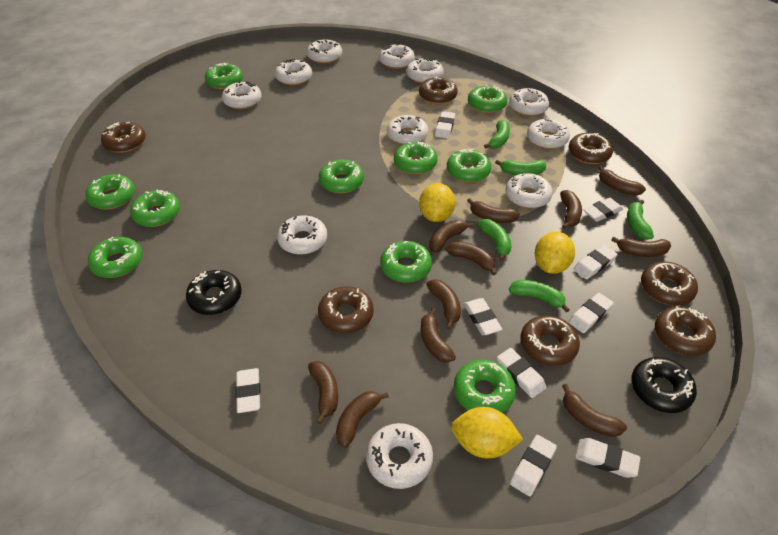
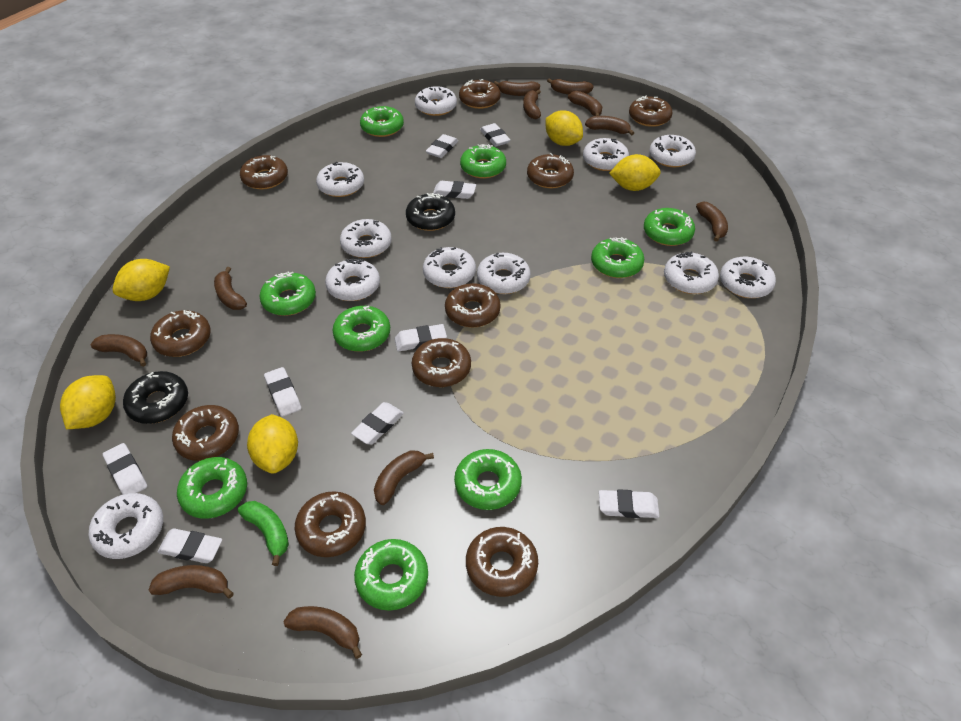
brown donut: 7 -> 10
green banana: 5 -> 1
green donut: 10 -> 9
yellow lemon: 3 -> 5

